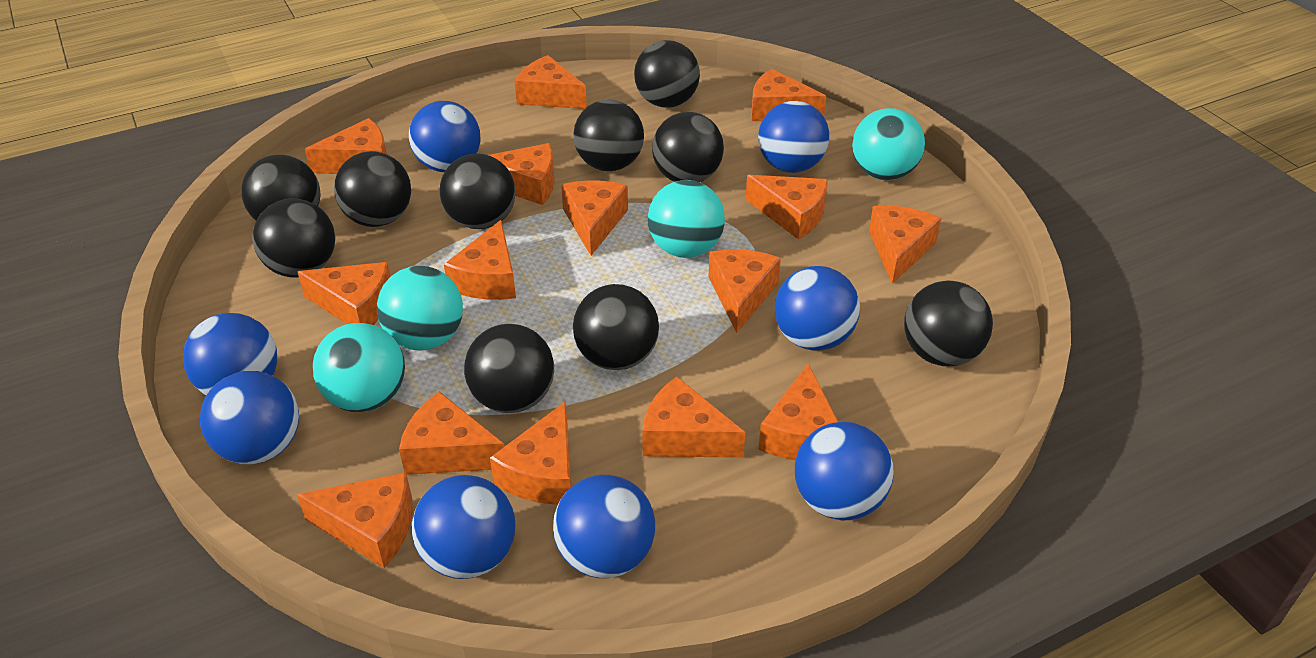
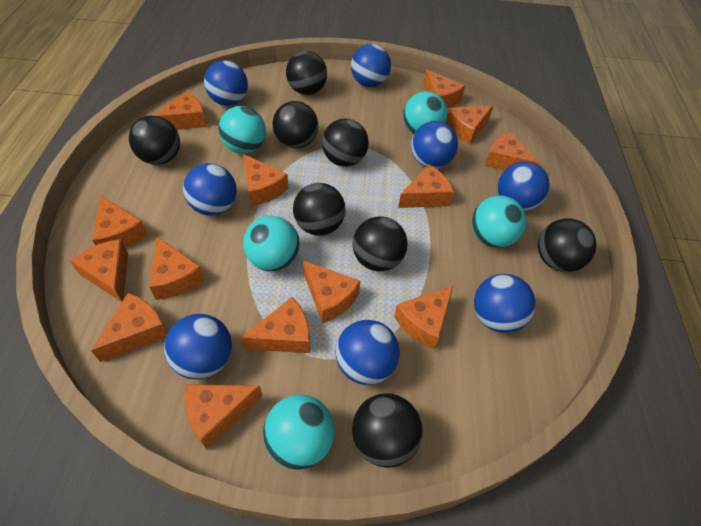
black ball: 10 -> 8
orange cheese: 15 -> 14
turquoise ball: 4 -> 5

